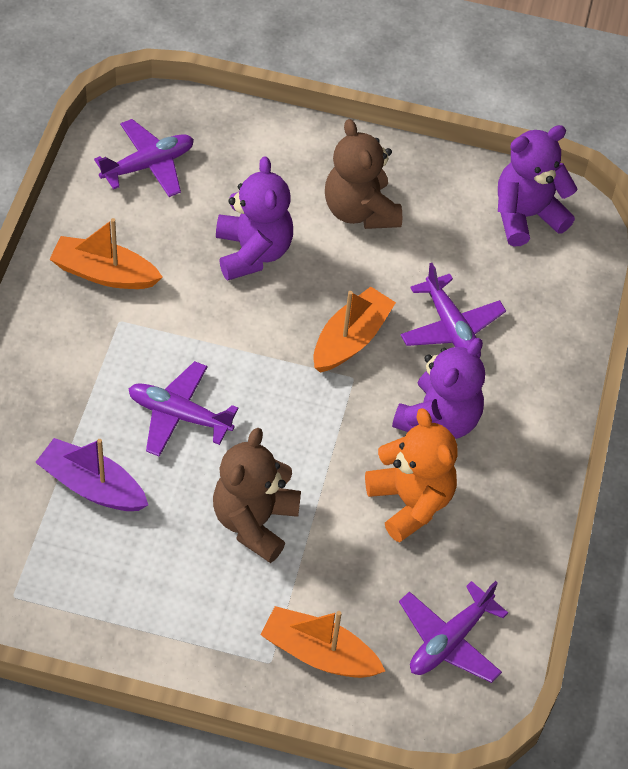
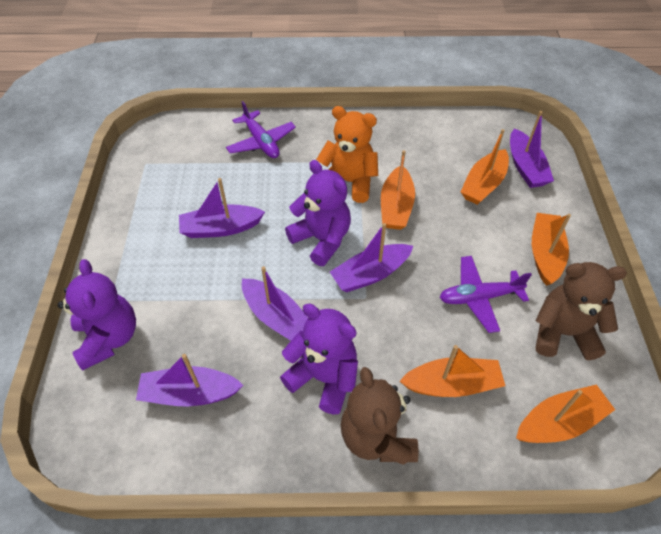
orange boat: 3 -> 5
purple boat: 1 -> 5
purple plane: 4 -> 2

